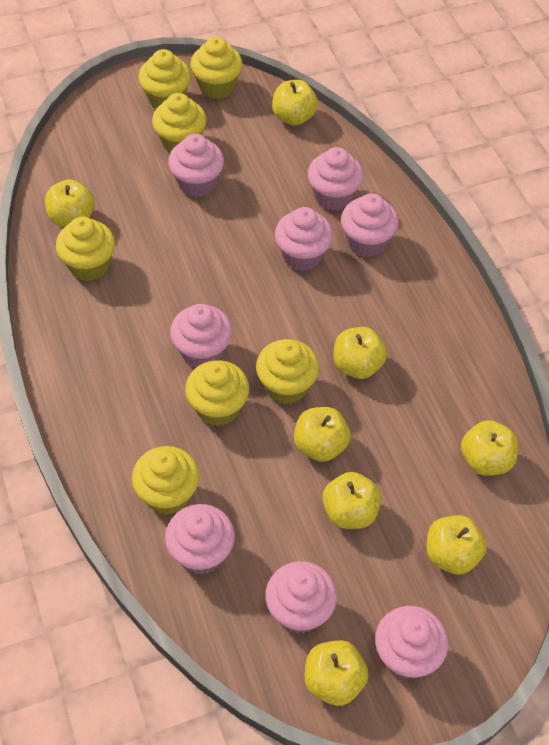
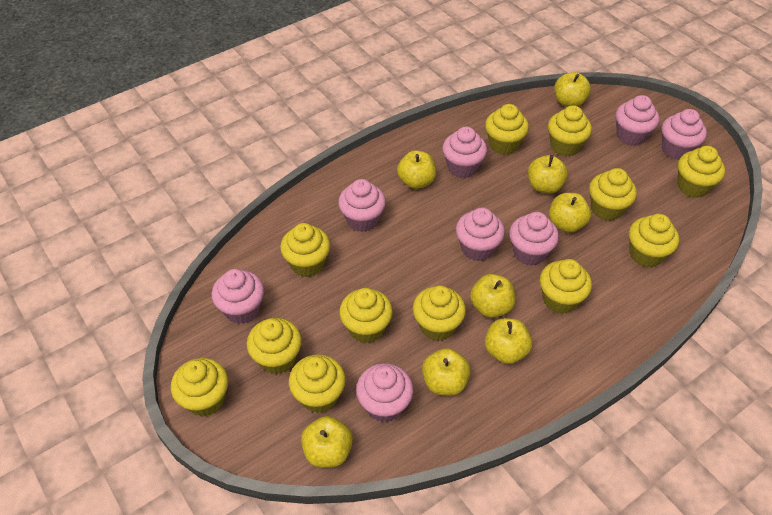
yellow cupcake: 7 -> 12

